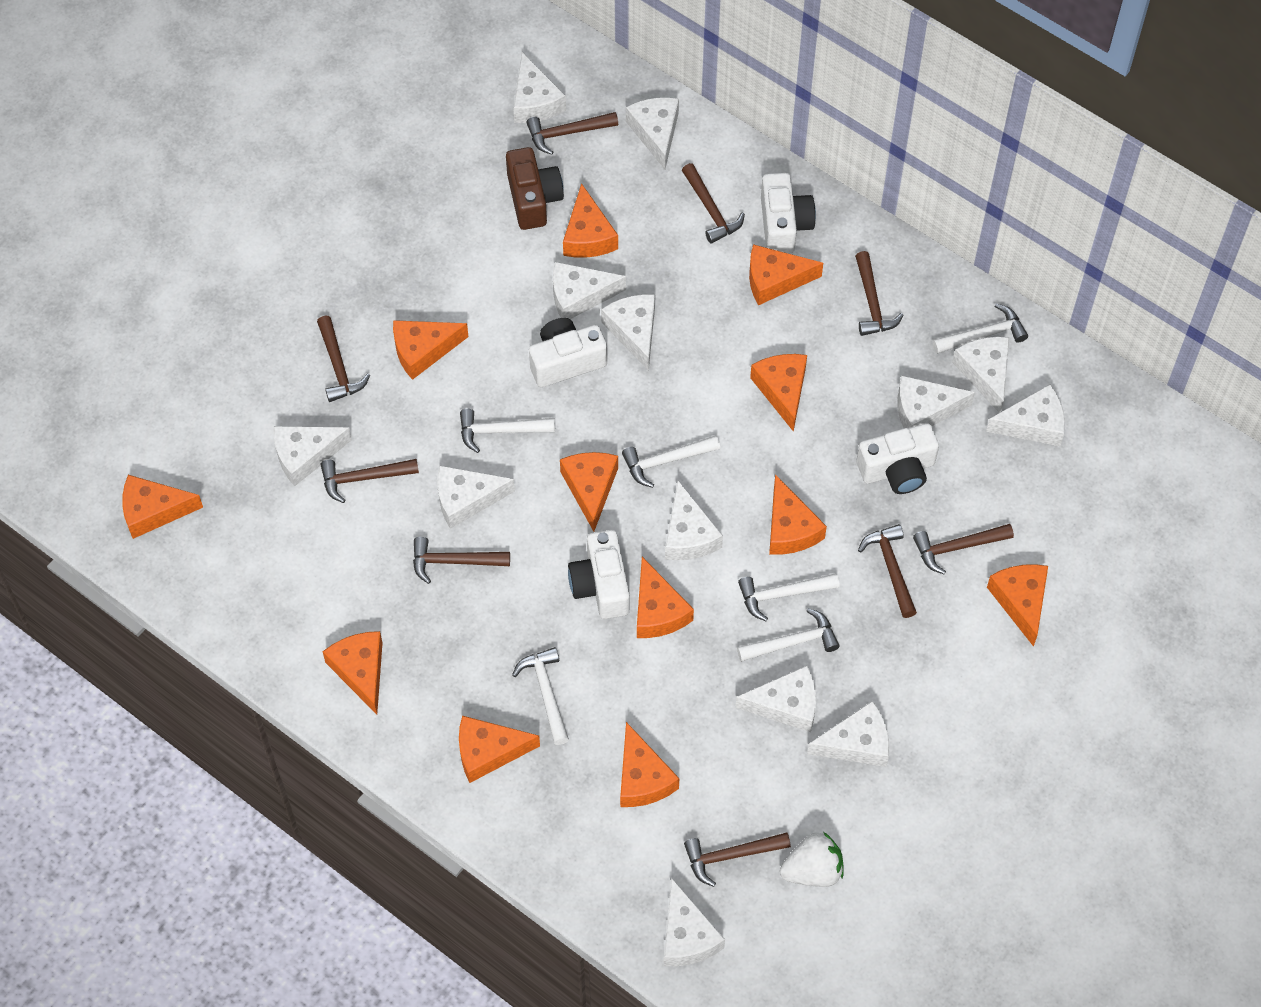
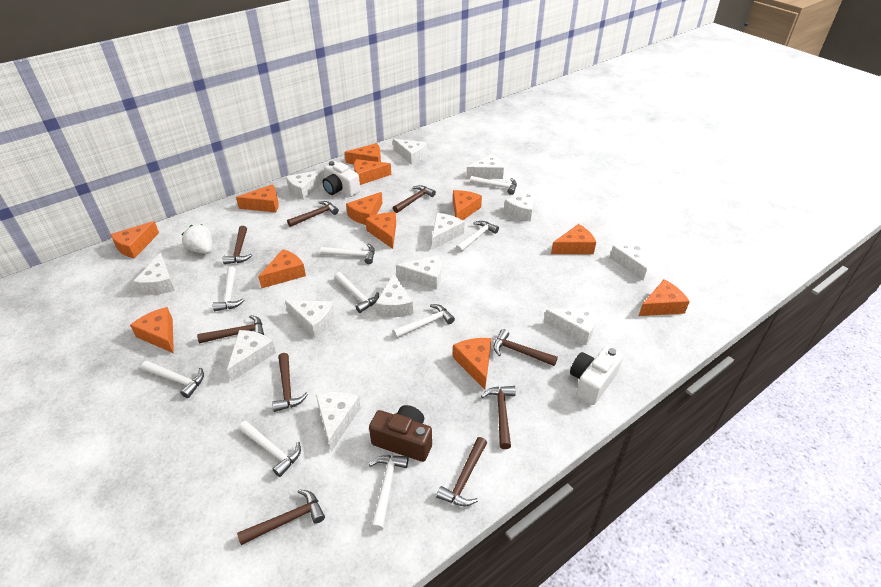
white camera: 4 -> 2
white hammer: 6 -> 9

